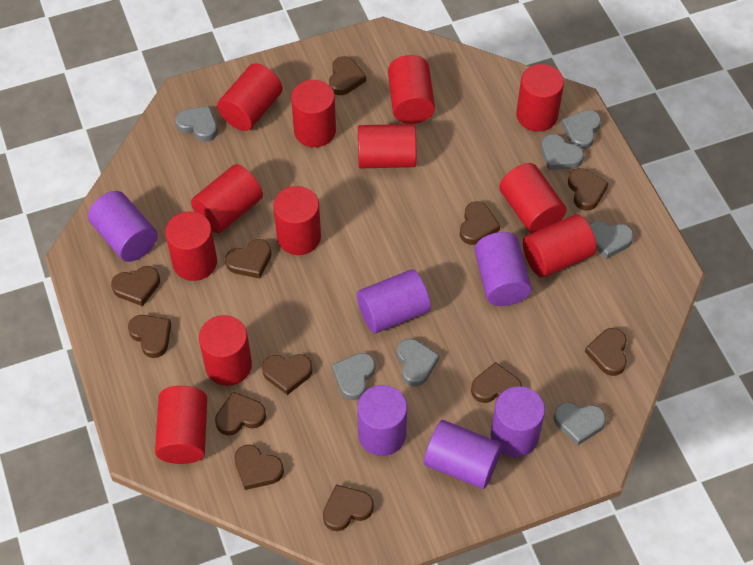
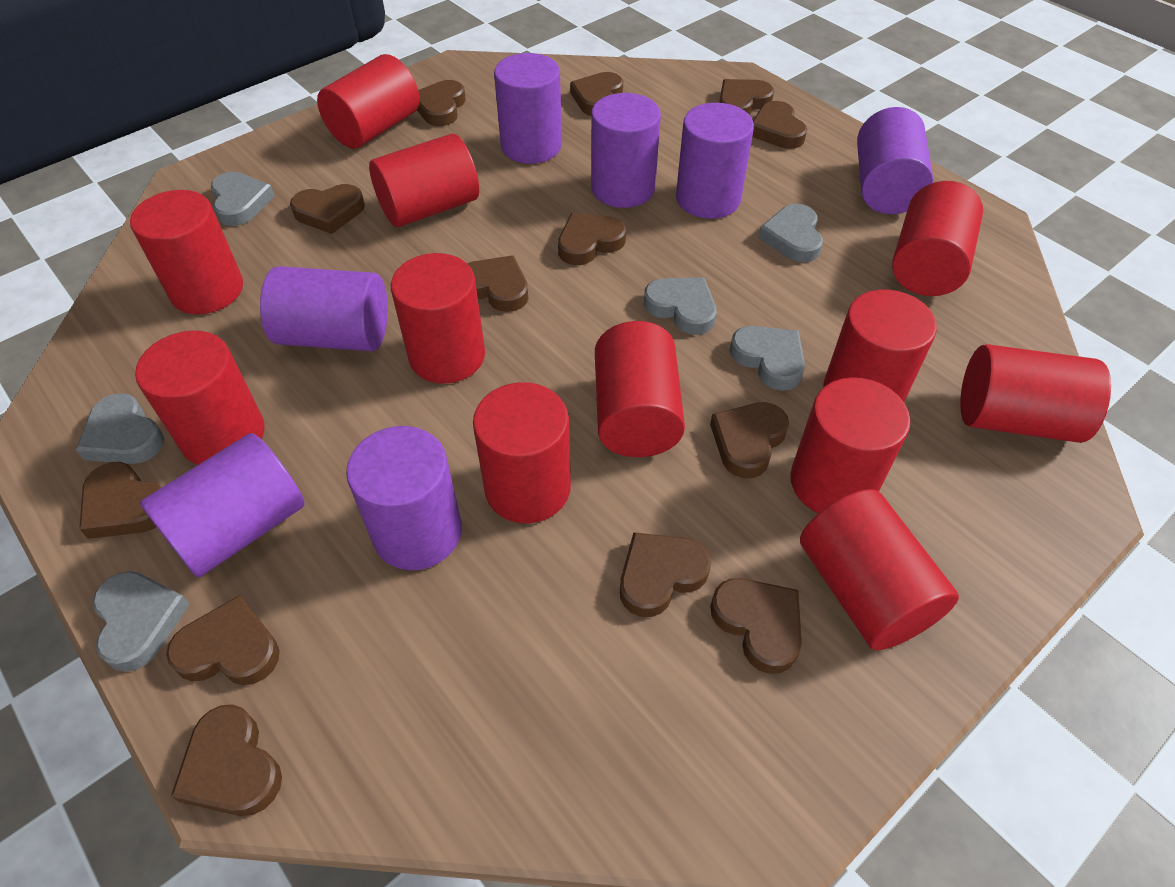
brown heart: 12 -> 13
grey heart: 7 -> 6
purple cylinder: 6 -> 7

